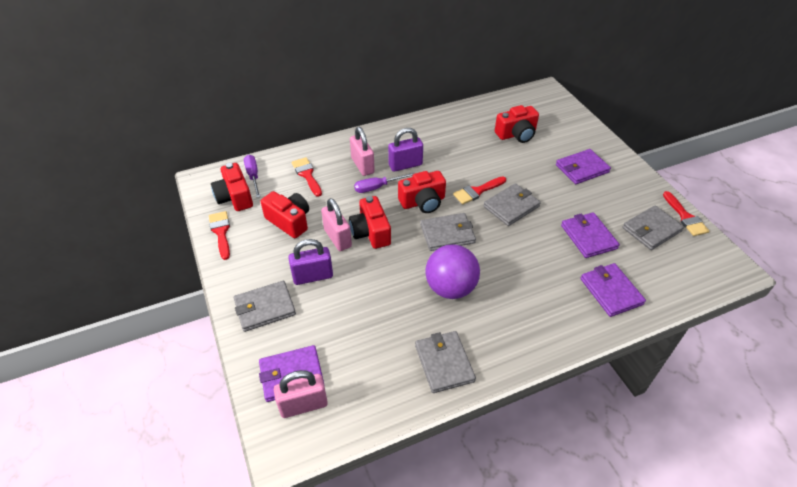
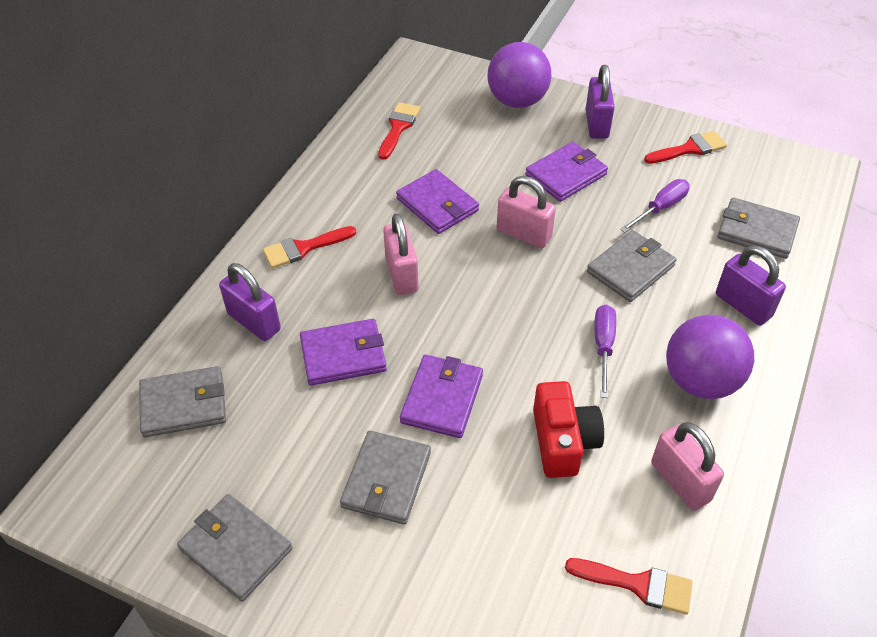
purple ball: 1 -> 2
purple padlock: 2 -> 3
red camera: 5 -> 1

